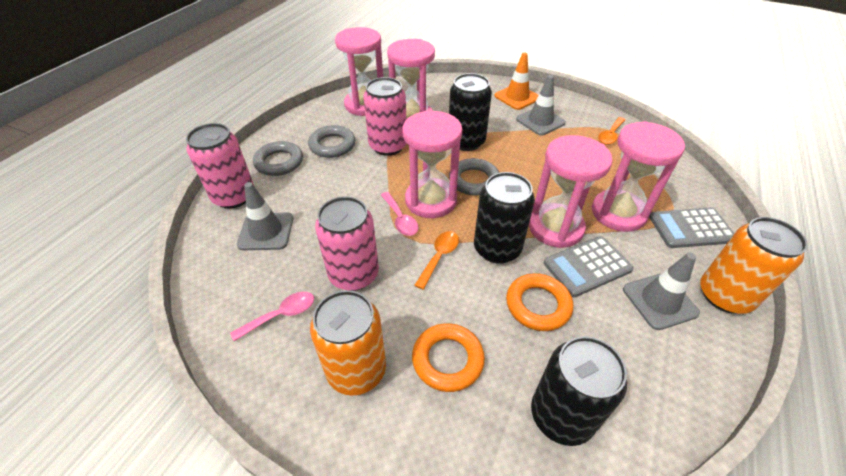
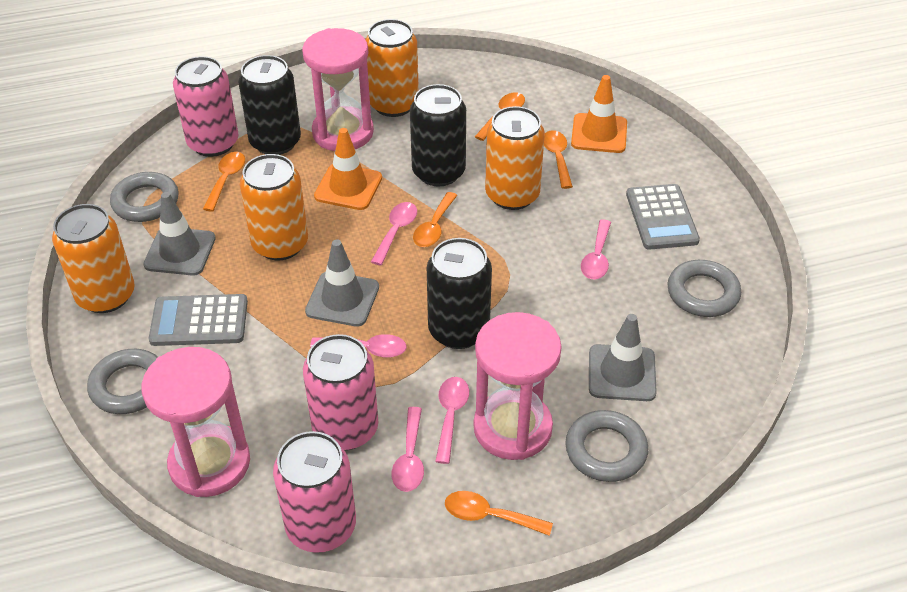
grey ring: 3 -> 4
orange can: 2 -> 4
orange ring: 2 -> 0
orange spoon: 2 -> 5
orange traffic cone: 1 -> 2
pink hourglass: 5 -> 3
pink spoon: 2 -> 5

